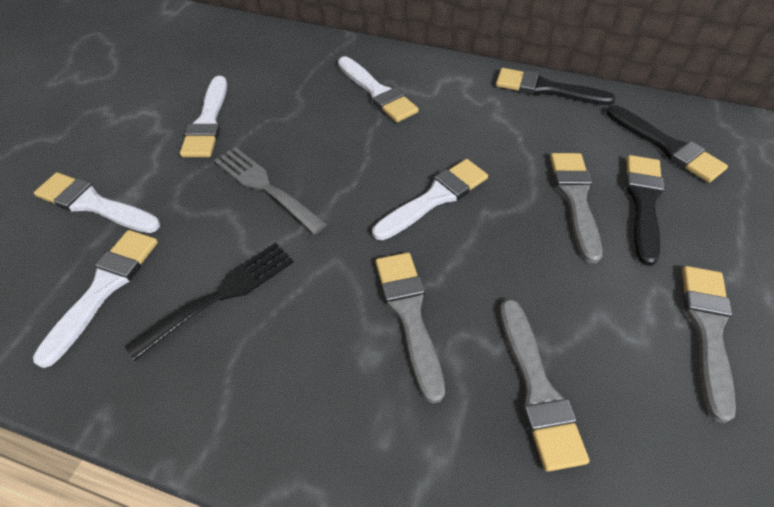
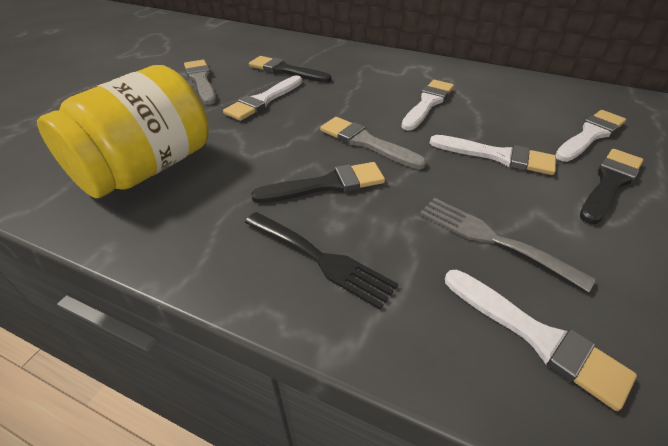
grey brush: 4 -> 2
yellow jar: 0 -> 1

